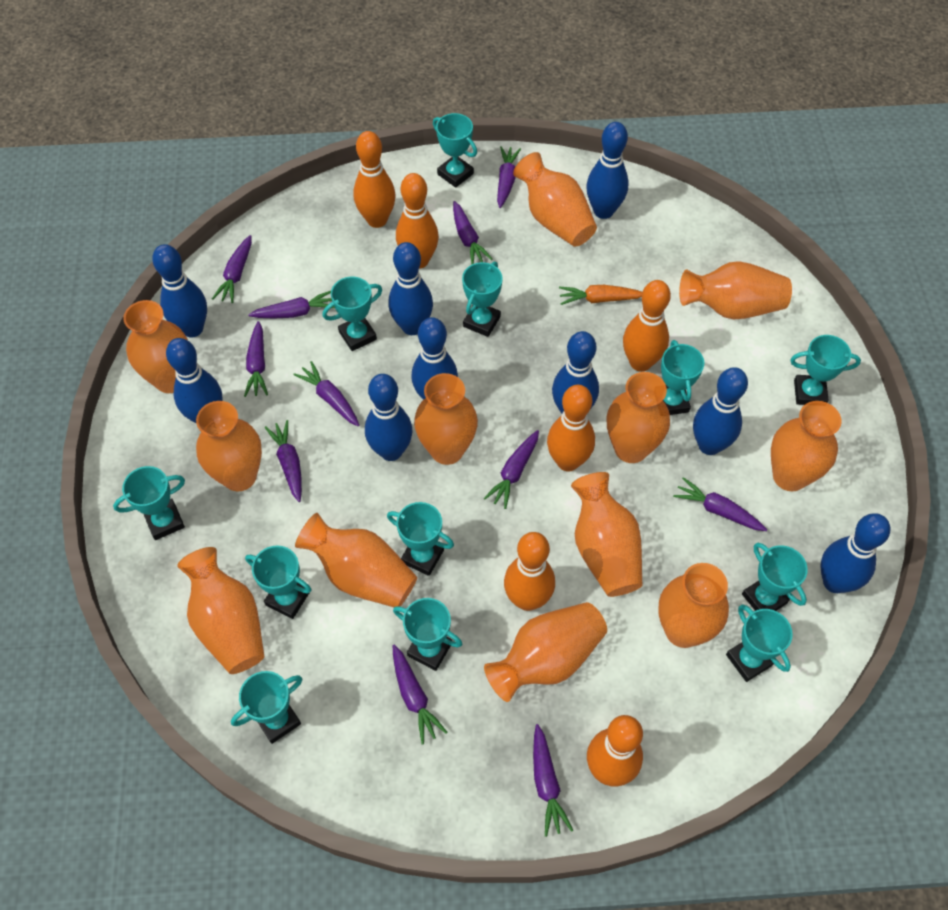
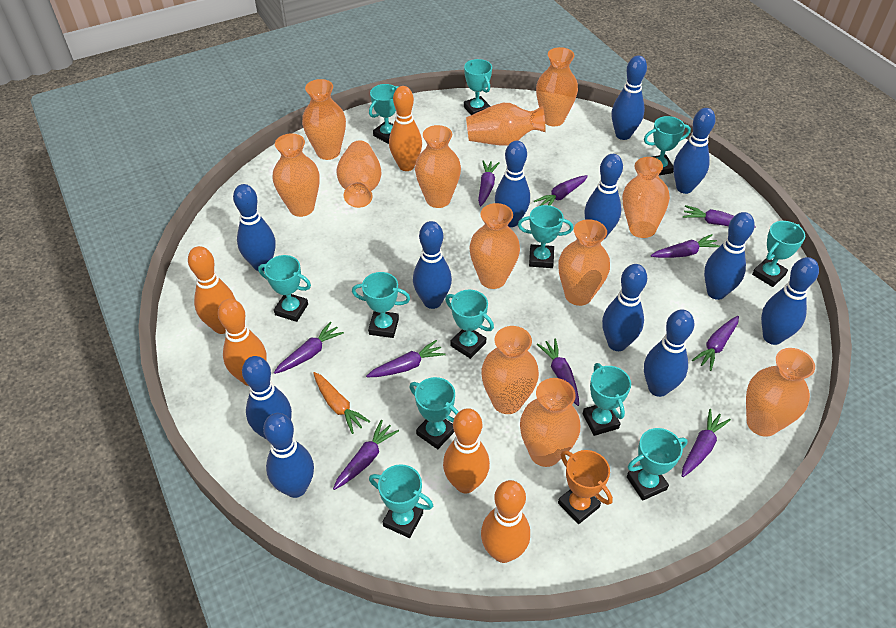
blue bowling pin: 9 -> 12
orange bowling pin: 6 -> 5
orange trophy: 0 -> 1
purple carrot: 11 -> 10

